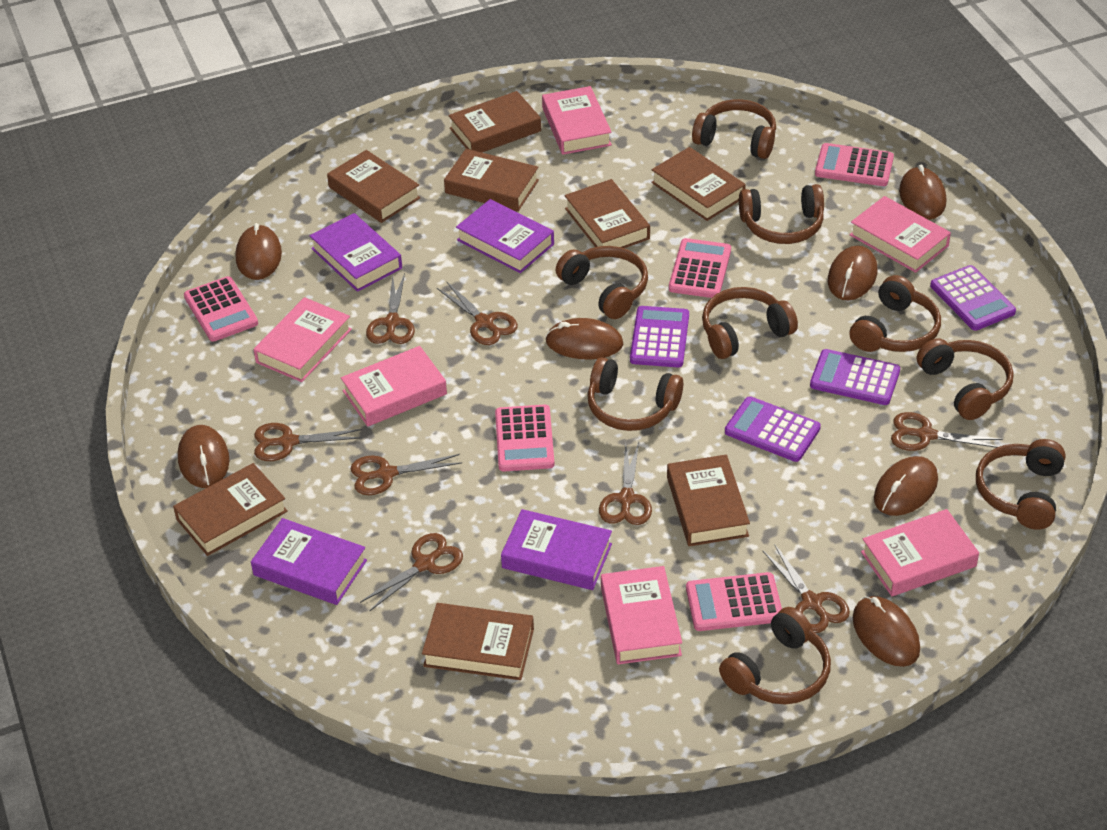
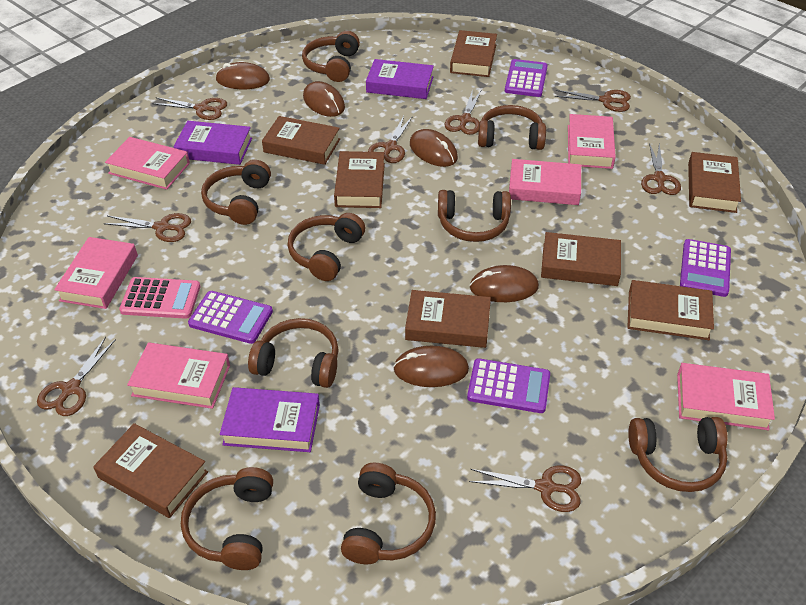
brown mouse: 7 -> 5
pink calculator: 5 -> 1
purple book: 4 -> 3

